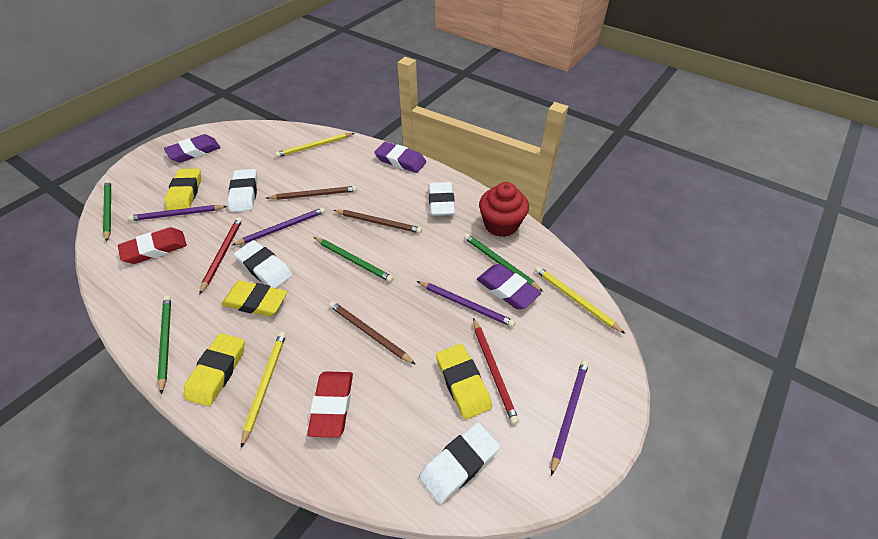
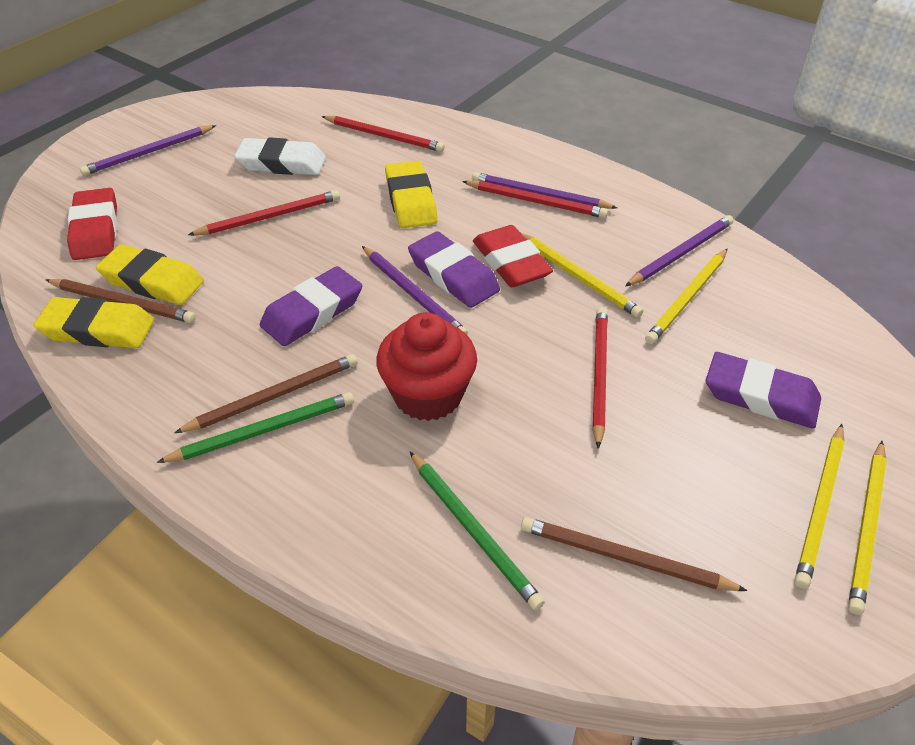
green pencil: 4 -> 2
red pencil: 2 -> 4
white eraser: 4 -> 1
yellow eraser: 4 -> 3
yellow pencil: 3 -> 4

